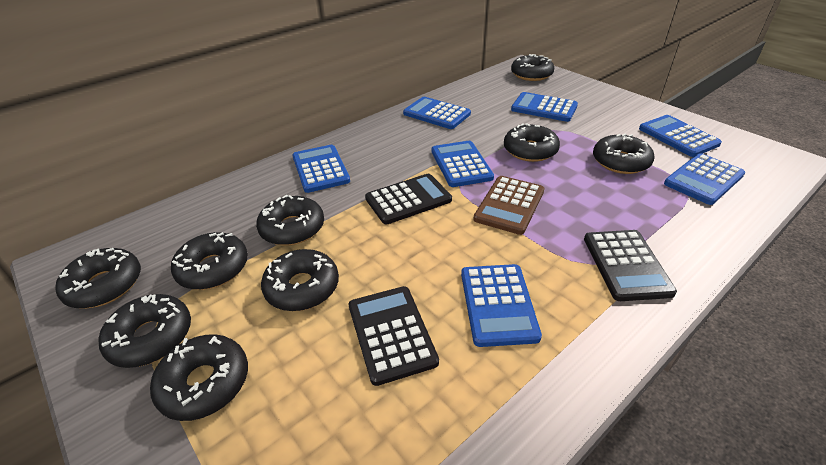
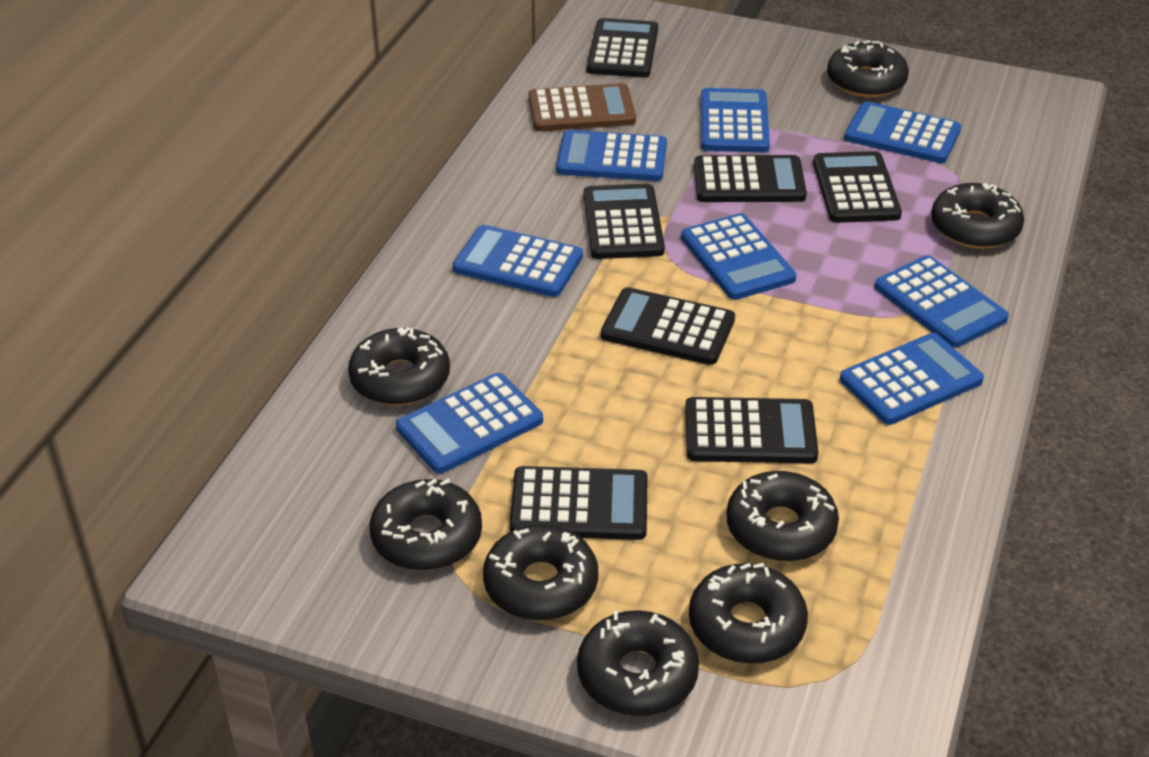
black calculator: 3 -> 7
black donut: 9 -> 8
blue calculator: 7 -> 8

